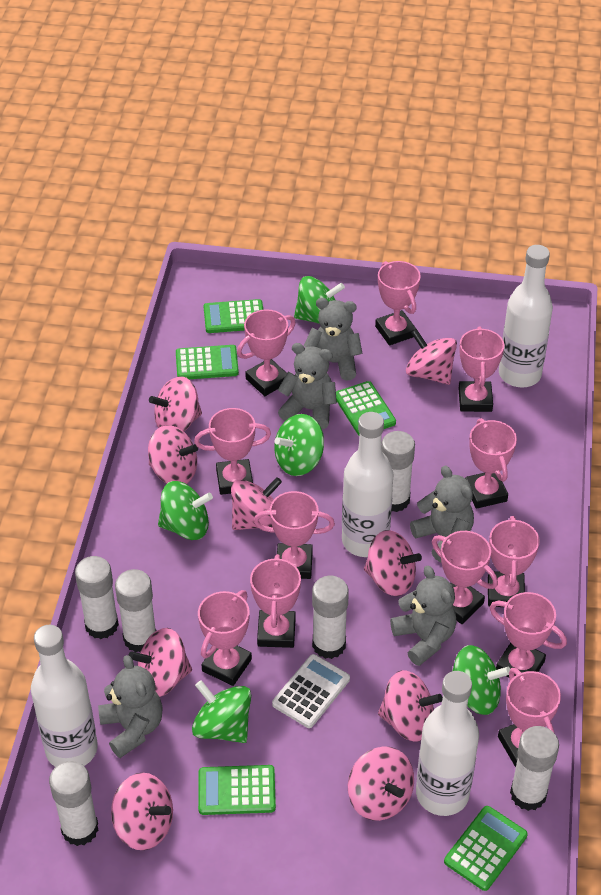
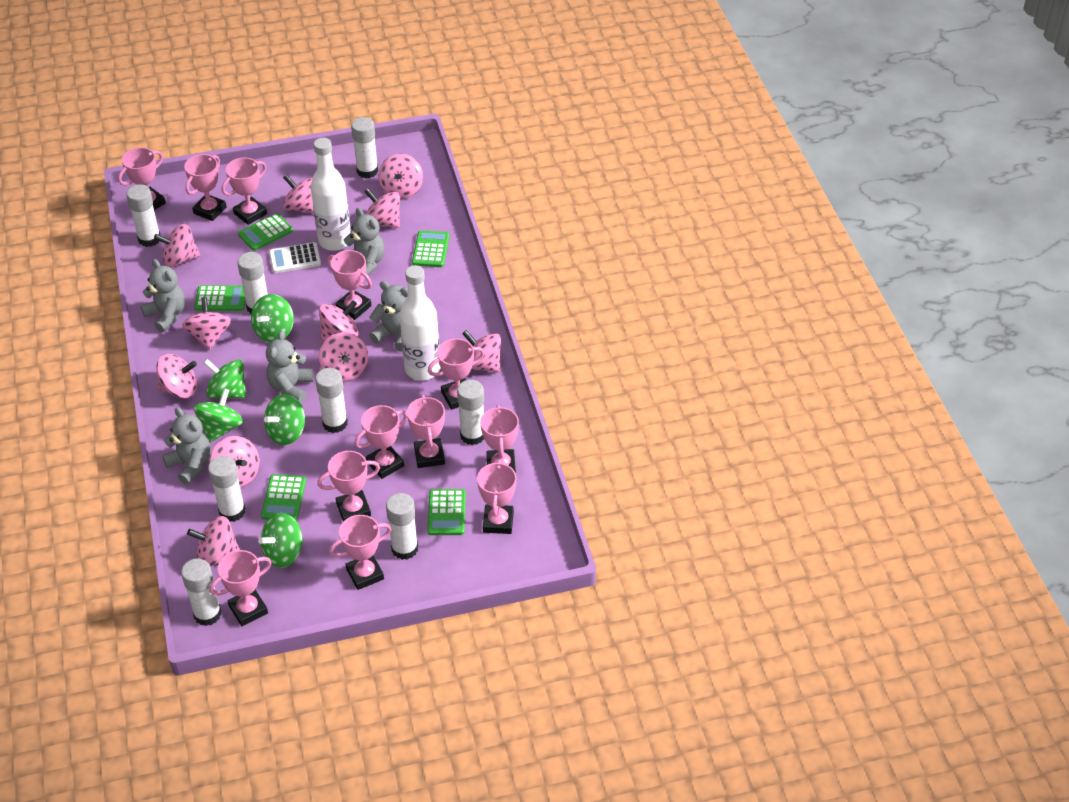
pink spinning top: 9 -> 11
white bottle: 4 -> 2
white glue stick: 6 -> 8

